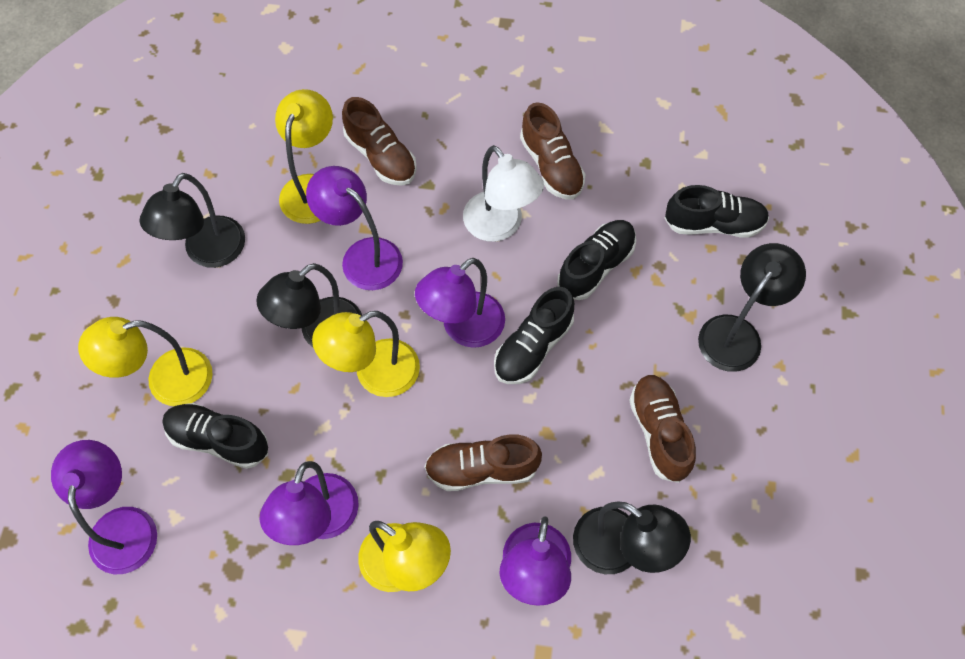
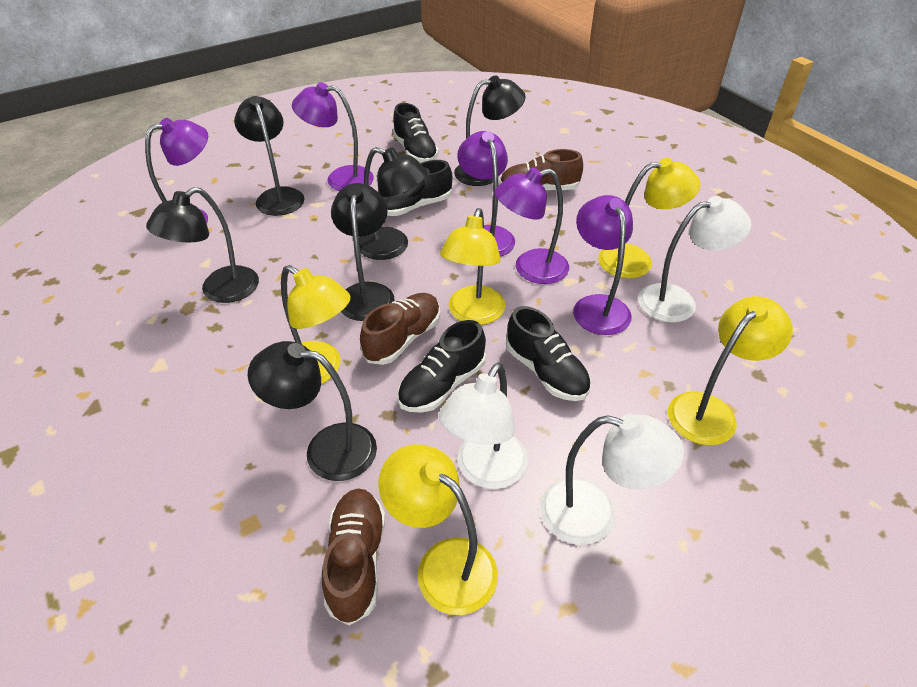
black lamp: 4 -> 6
brown shoe: 4 -> 3
white lamp: 1 -> 3
yellow lamp: 4 -> 5

